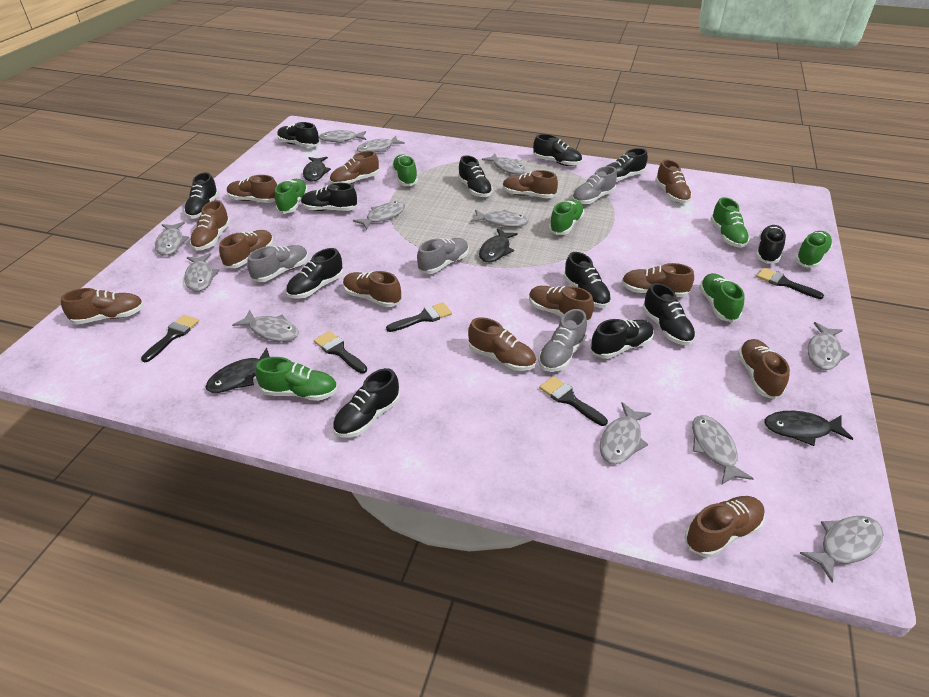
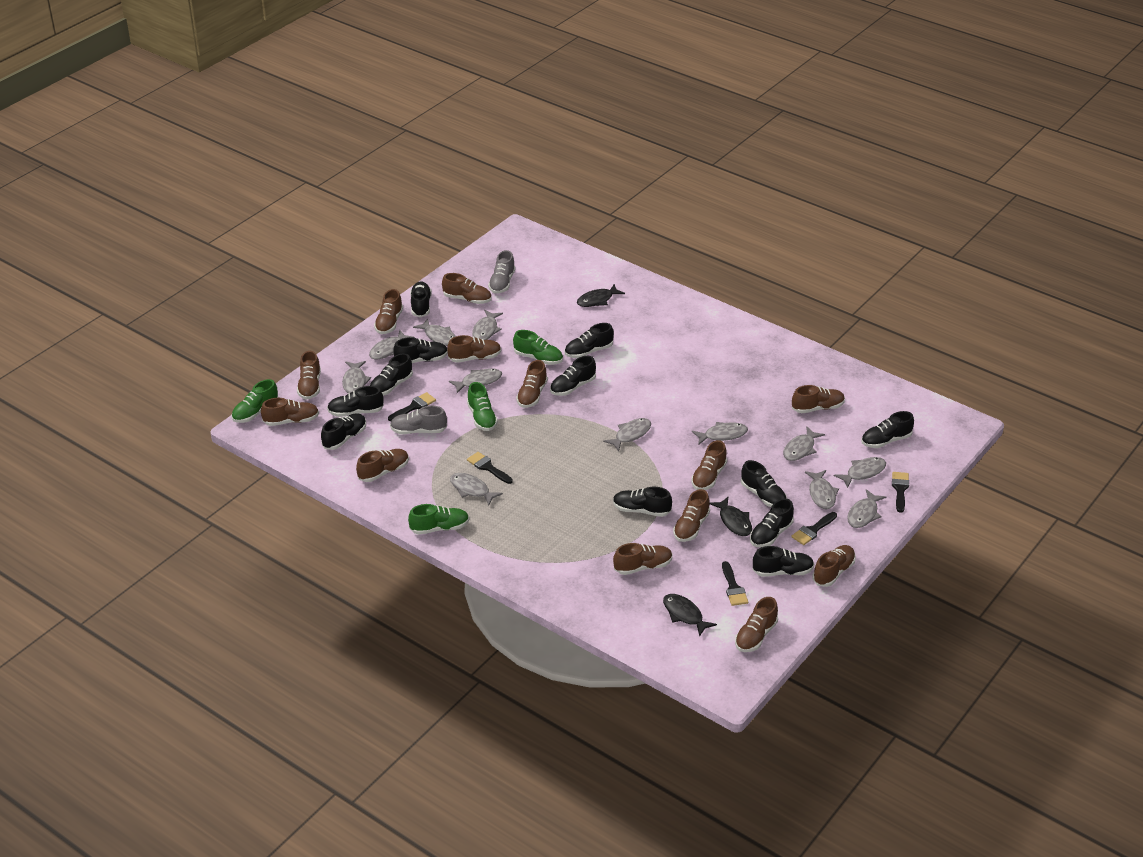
black fish: 4 -> 3
green shoe: 7 -> 4
grey shoe: 4 -> 2

